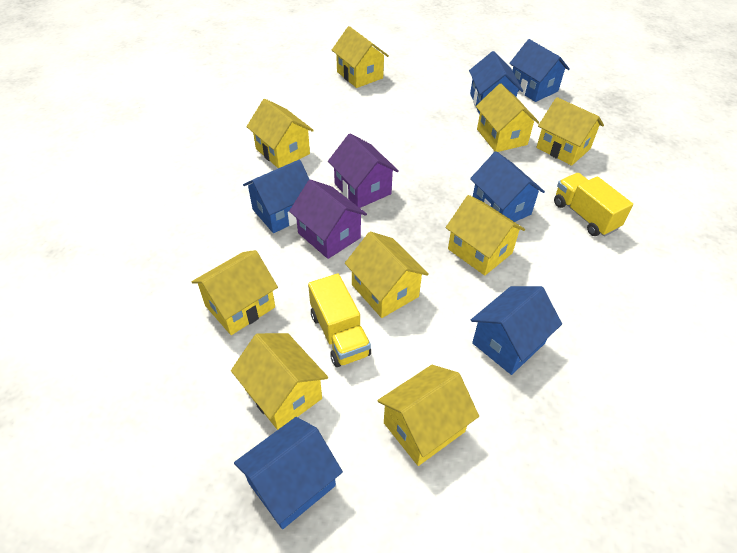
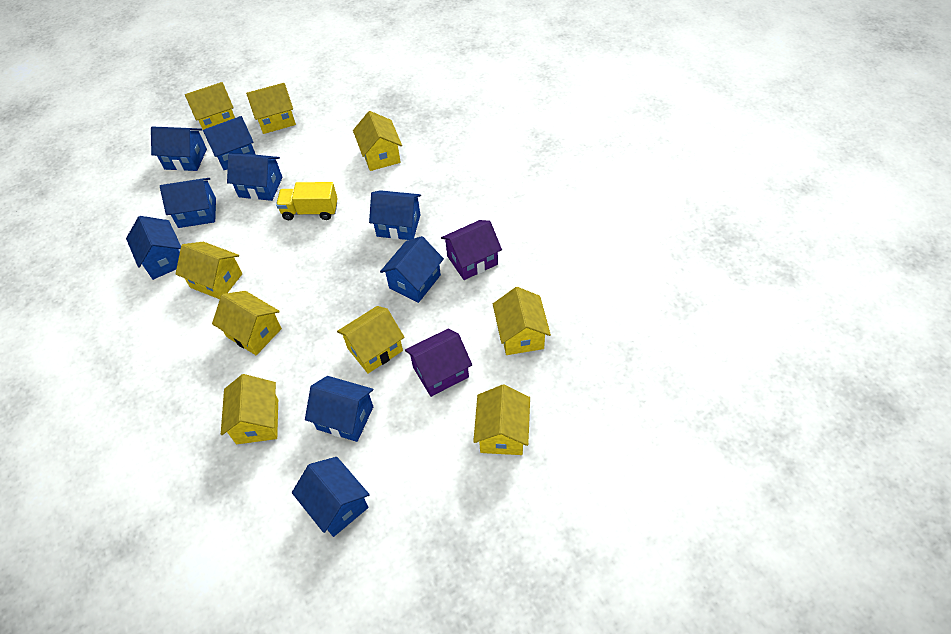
blue house: 6 -> 9
yellow truck: 2 -> 1

